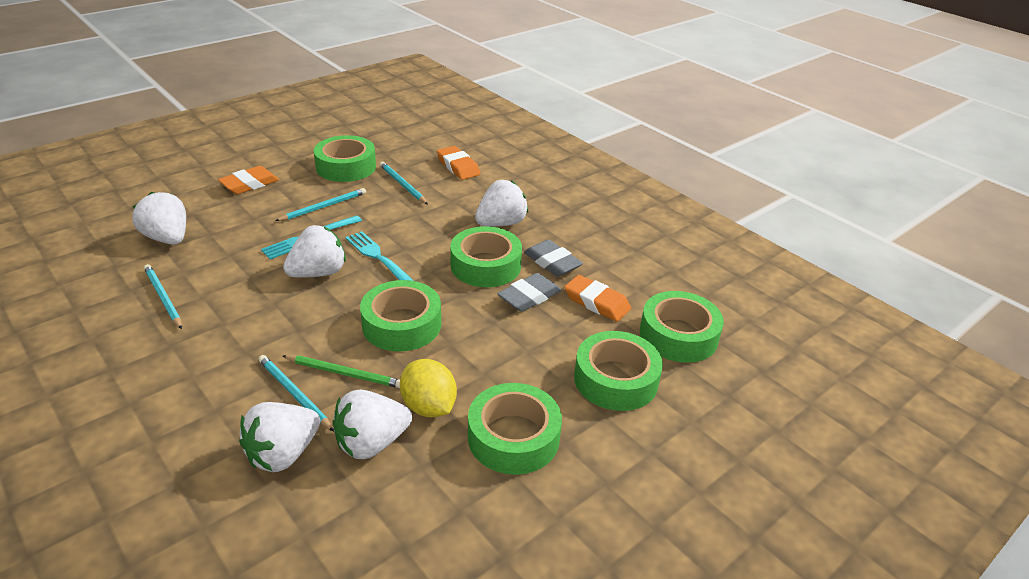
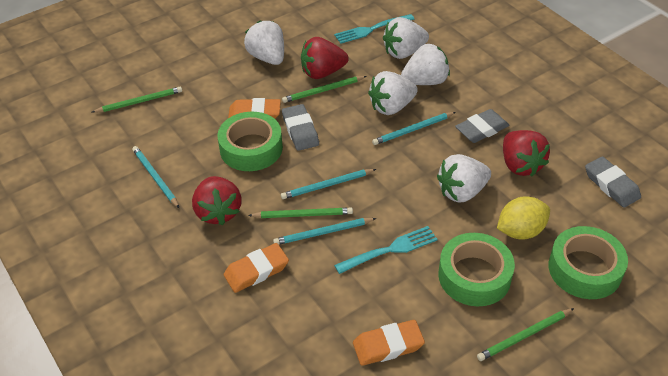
green pencil: 1 -> 4
green tape: 6 -> 3
grey eraser: 2 -> 3
red strawberry: 0 -> 3

